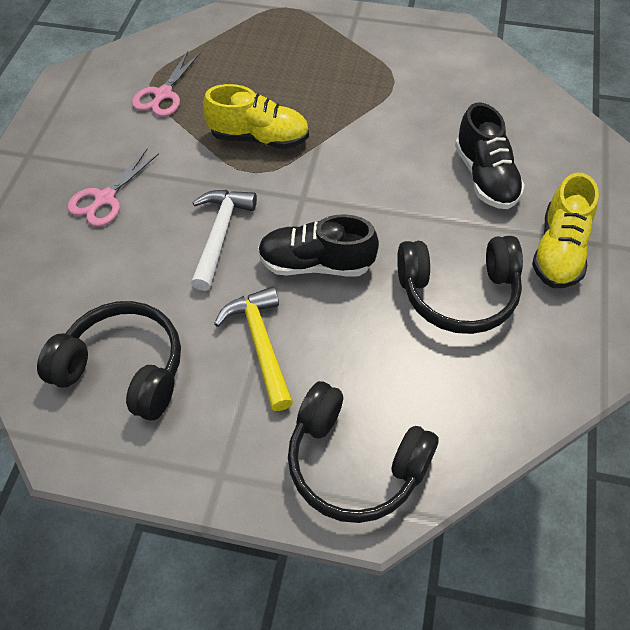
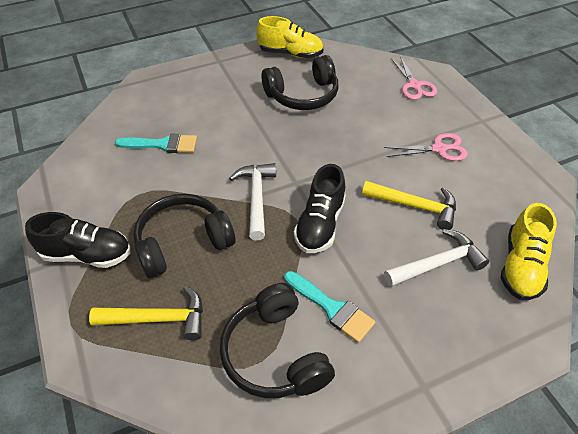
turquoise brush: 0 -> 2
white hammer: 1 -> 2
yellow hammer: 1 -> 2

